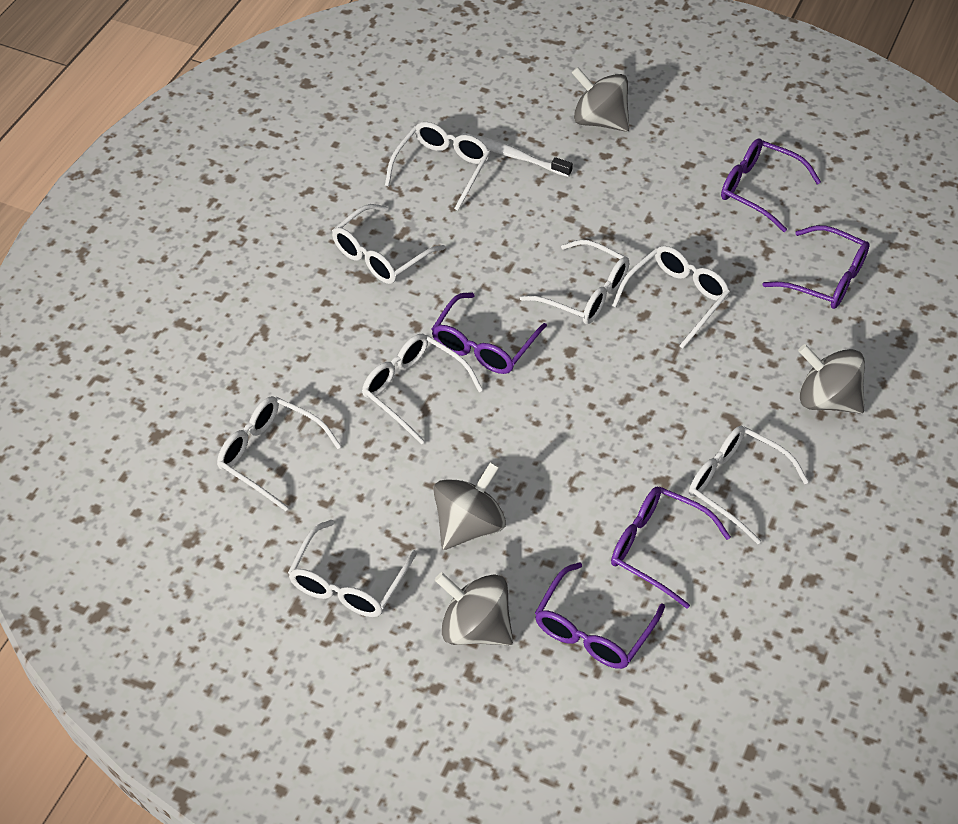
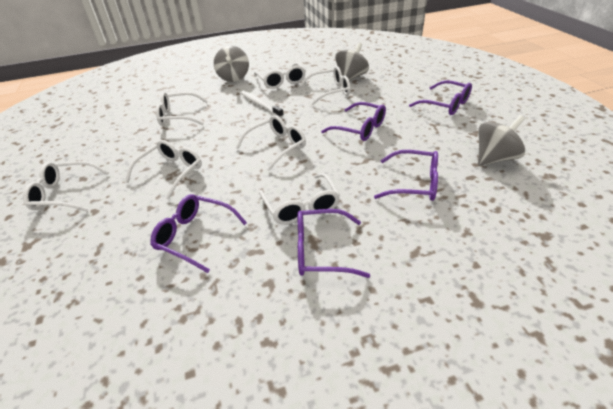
grey spinning top: 4 -> 3
white glasses: 8 -> 7

